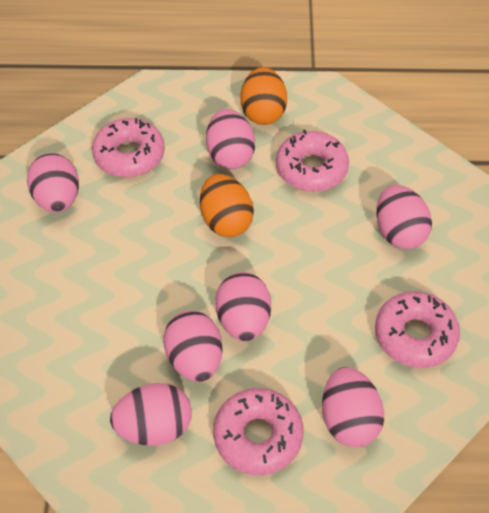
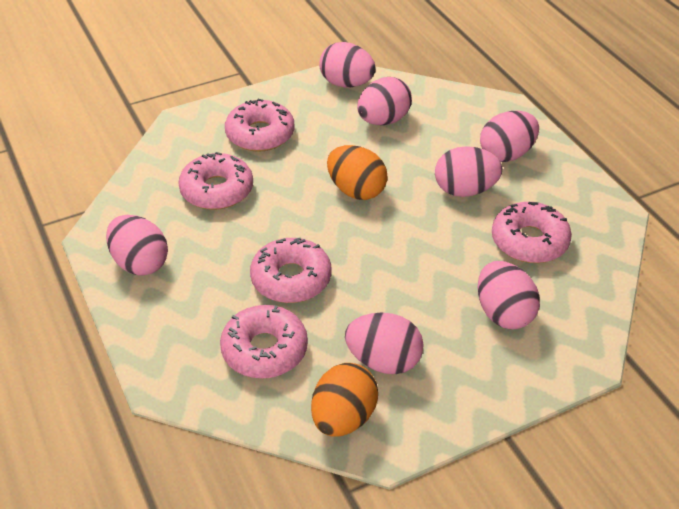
pink donut: 4 -> 5

